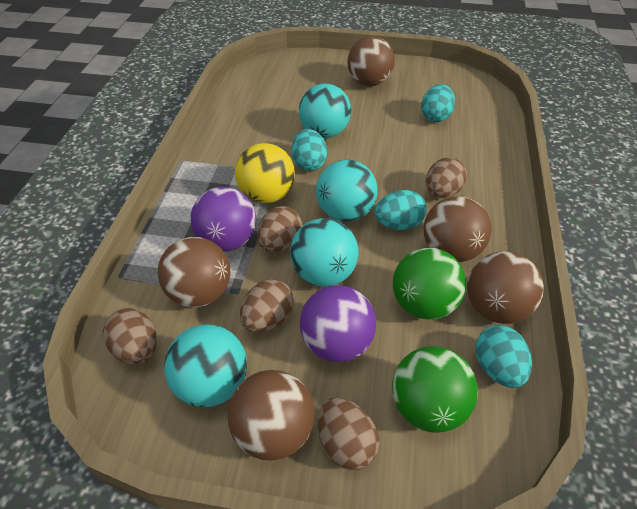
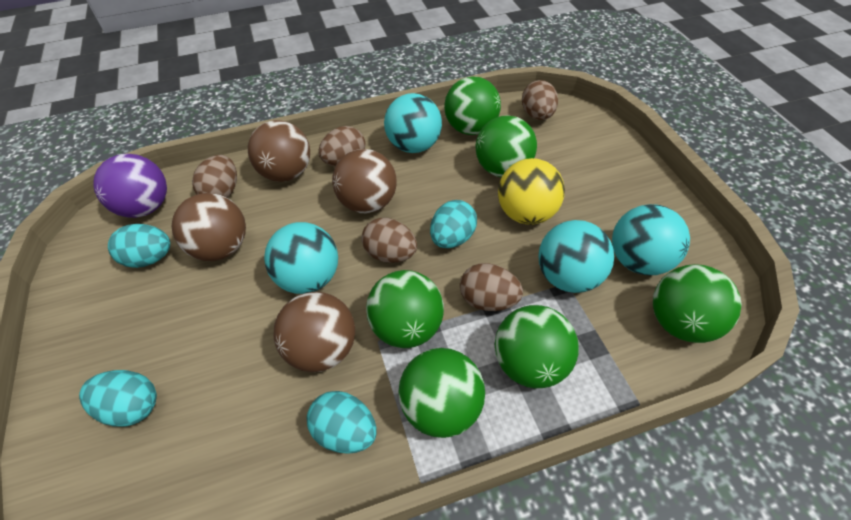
brown ball: 5 -> 4
green ball: 2 -> 6
purple ball: 2 -> 1

